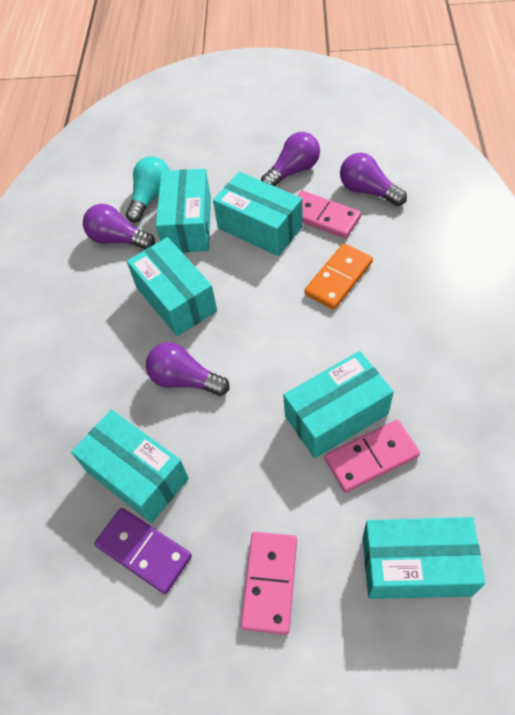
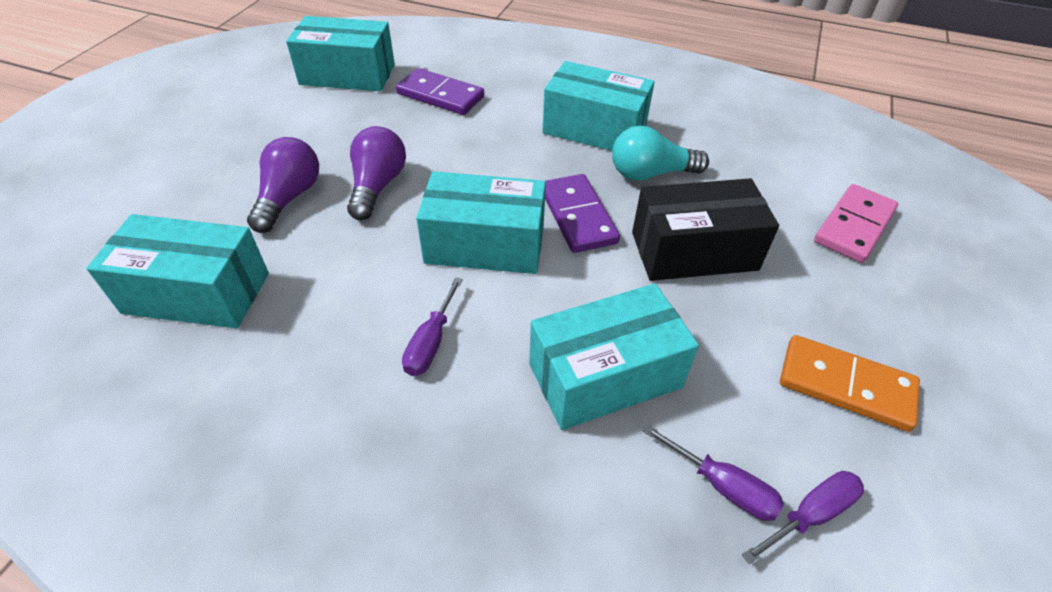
black box: 0 -> 1
pink domino: 3 -> 1
purple domino: 1 -> 2
purple light bulb: 4 -> 2
purple screwdriver: 0 -> 3
turquoise box: 6 -> 5

